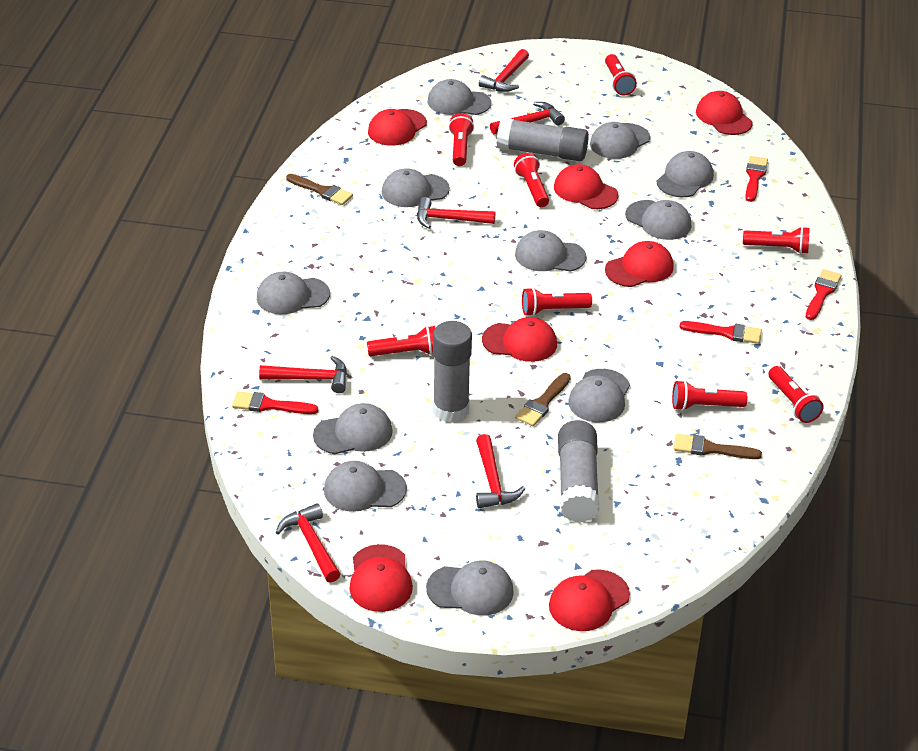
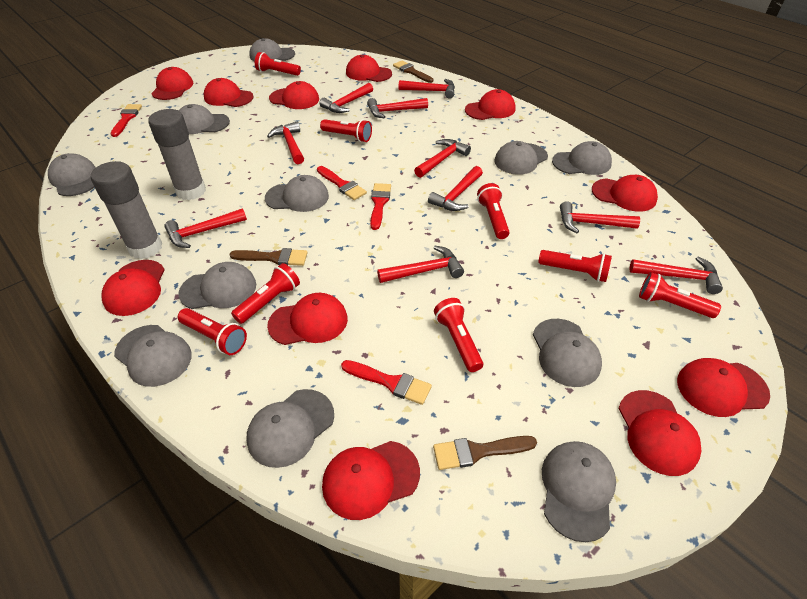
grey glue stick: 3 -> 2
red cap: 7 -> 11
red hammer: 6 -> 10

